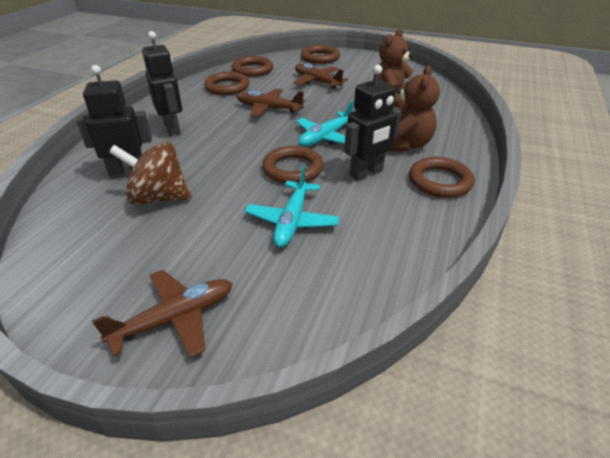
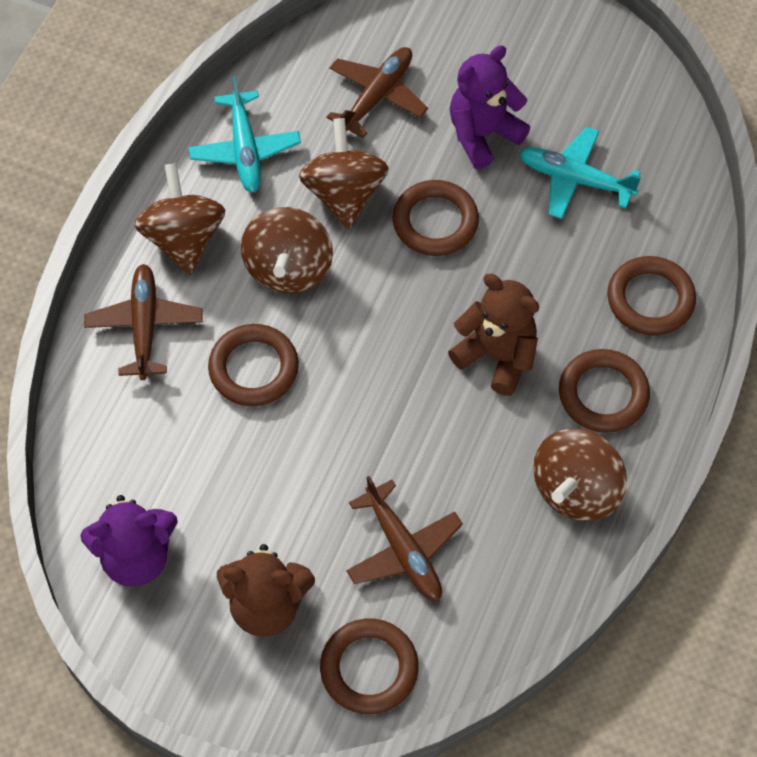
black robot: 3 -> 0
brown spinning top: 1 -> 4
purple teddy bear: 0 -> 2

